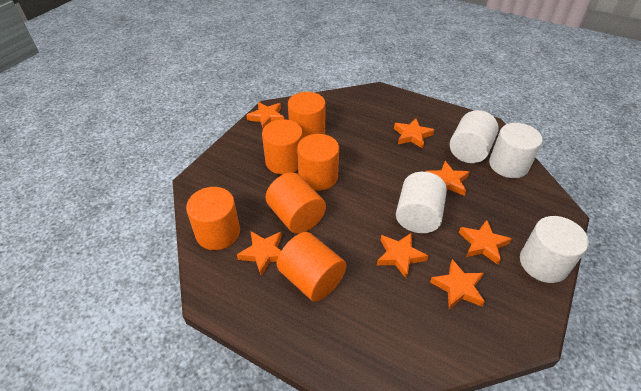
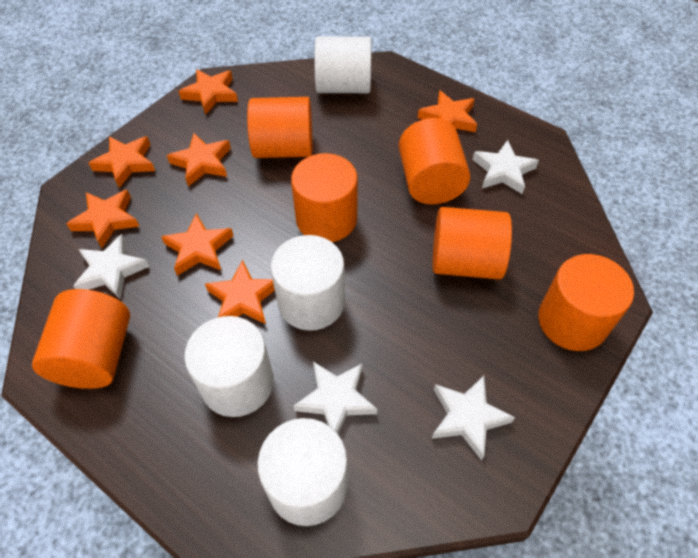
white star: 0 -> 4

